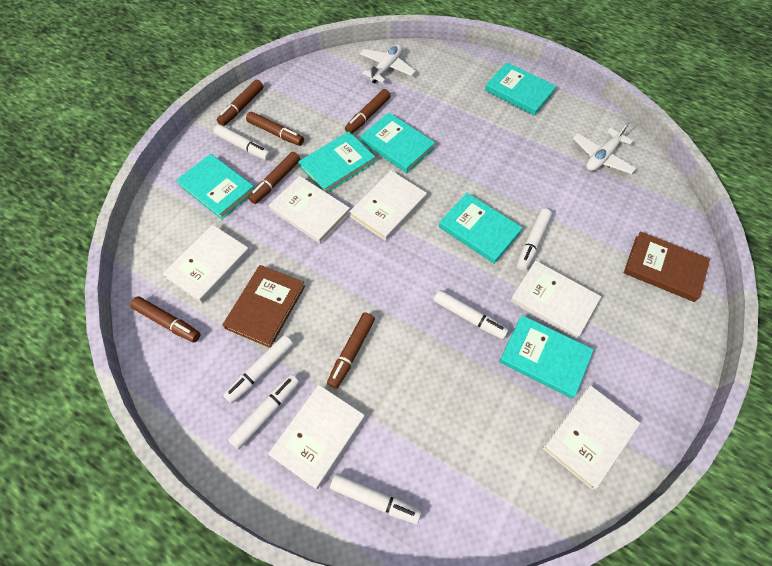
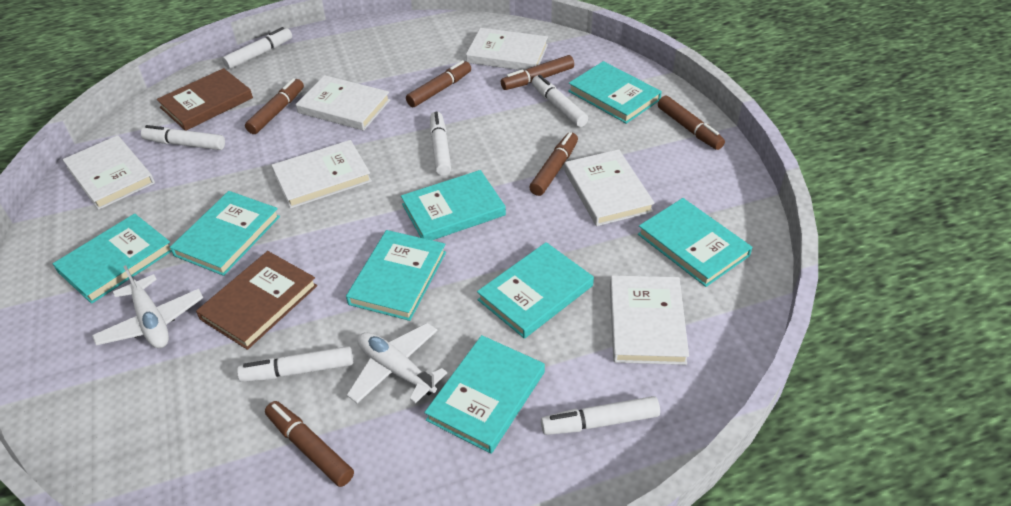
turquoise book: 6 -> 8

